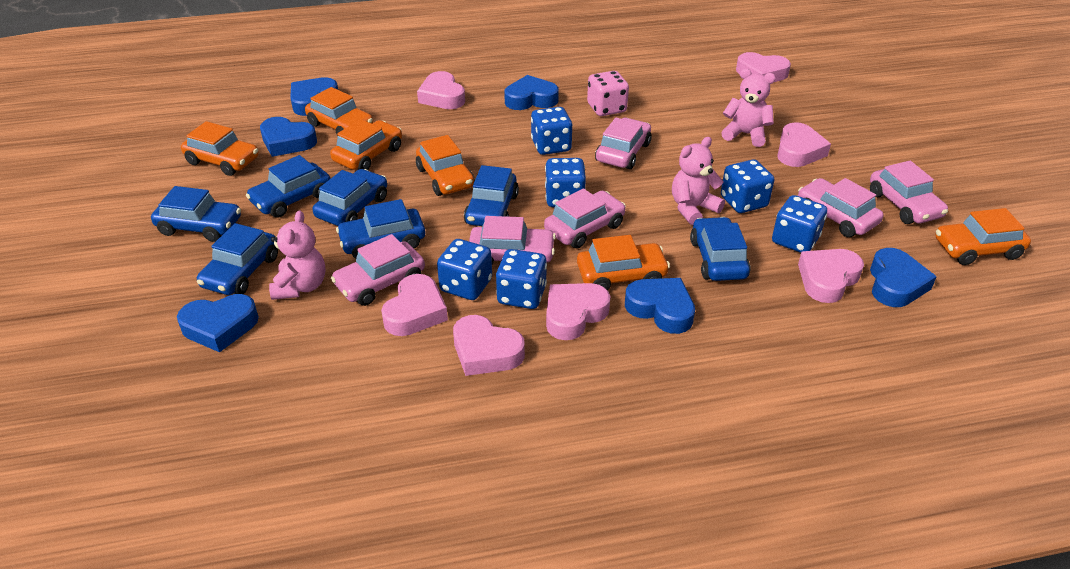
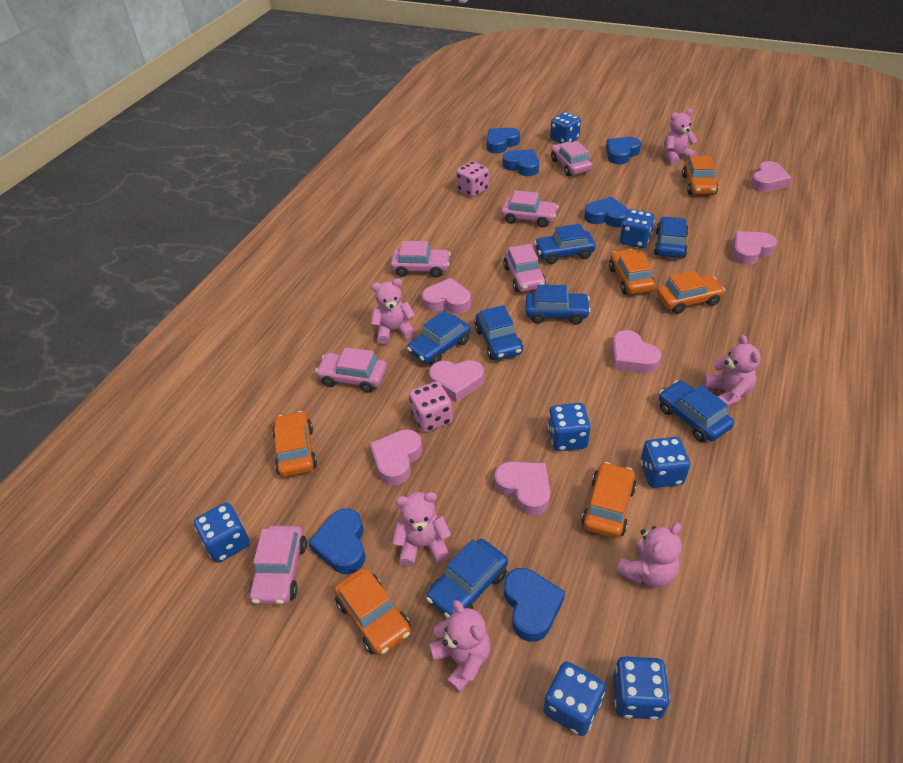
blue dice: 6 -> 7
pink dice: 1 -> 2
pink teddy bear: 3 -> 6

